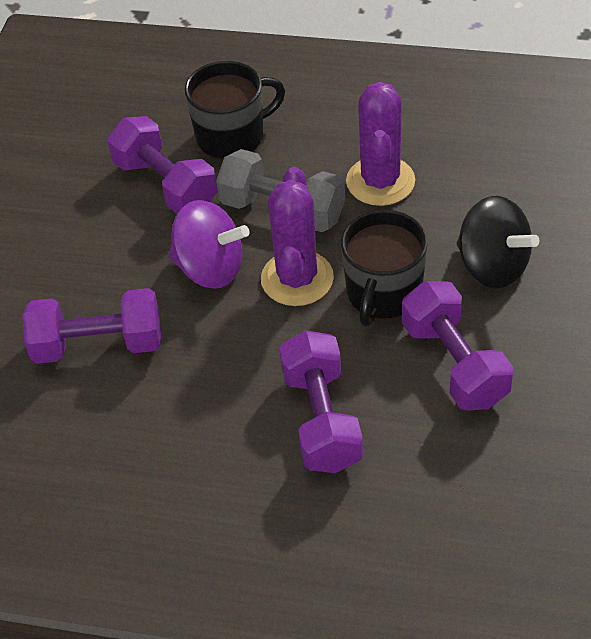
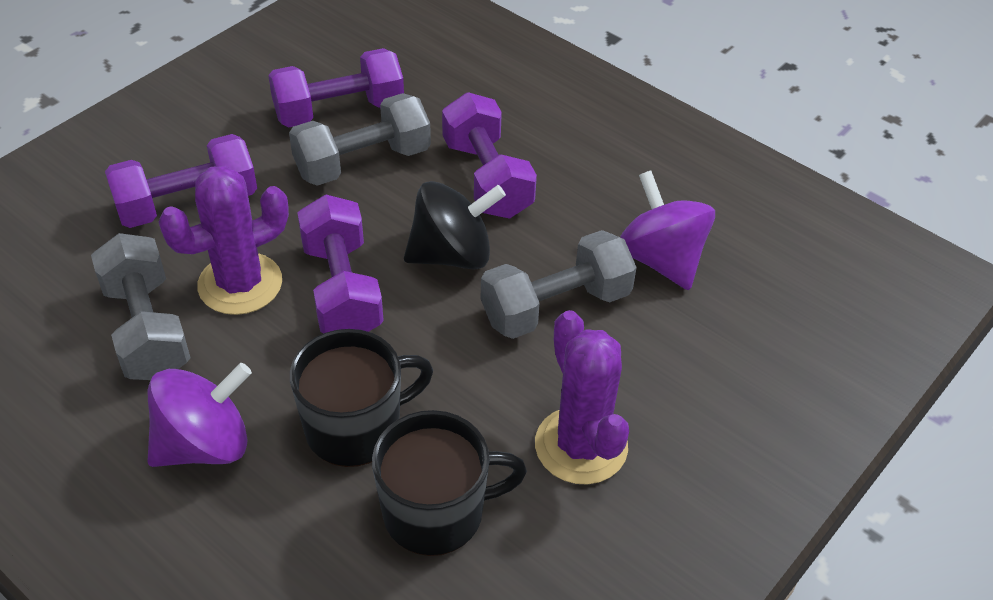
grey dumbbell: 1 -> 3
purple spinning top: 1 -> 2

